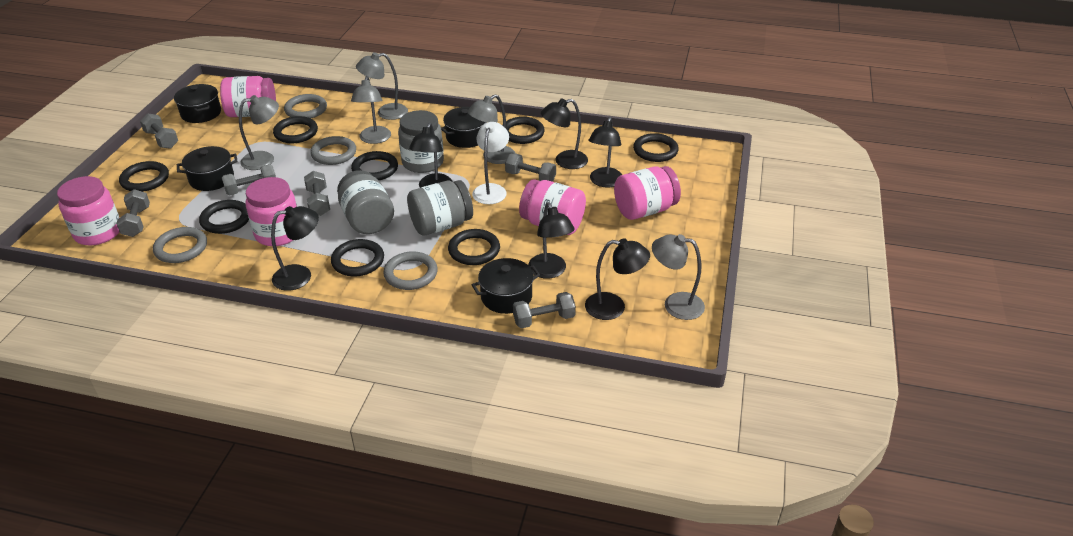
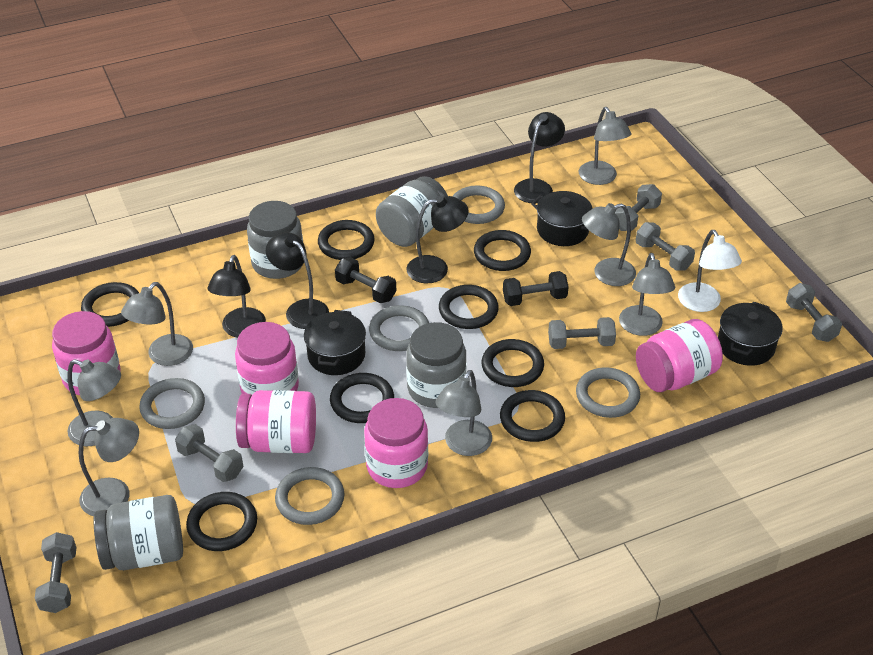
black dumbbell: 0 -> 2
black lamp: 6 -> 4
black pot: 4 -> 3
grey jar: 3 -> 4
grey lamp: 5 -> 7
grey ring: 4 -> 5

